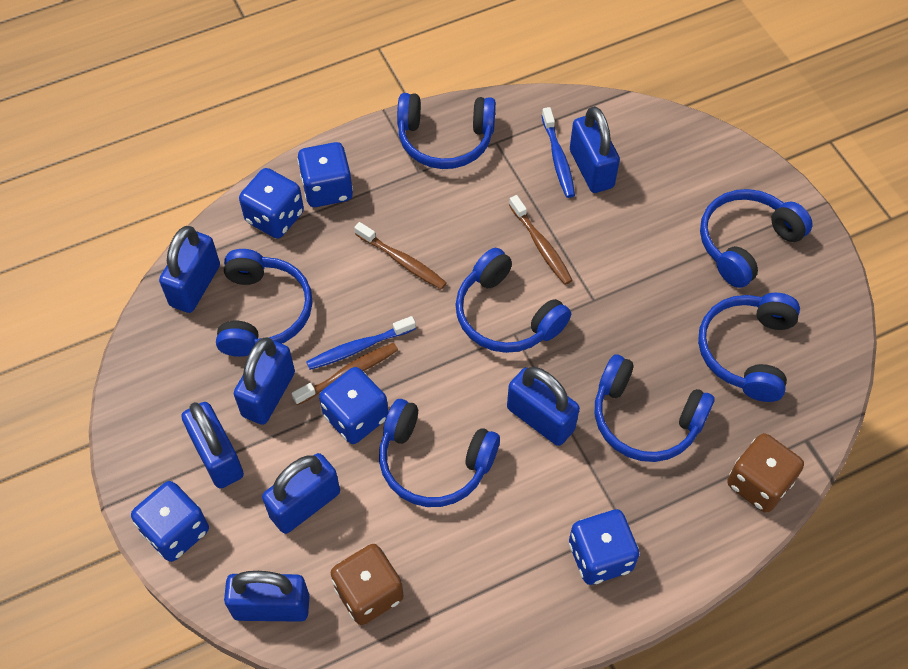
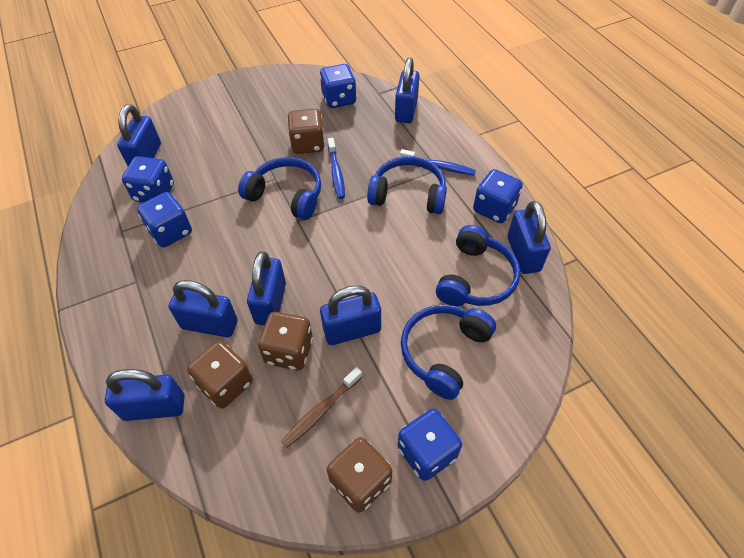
blue headphones: 7 -> 4
brown dice: 2 -> 4
brown toothbrush: 3 -> 1

